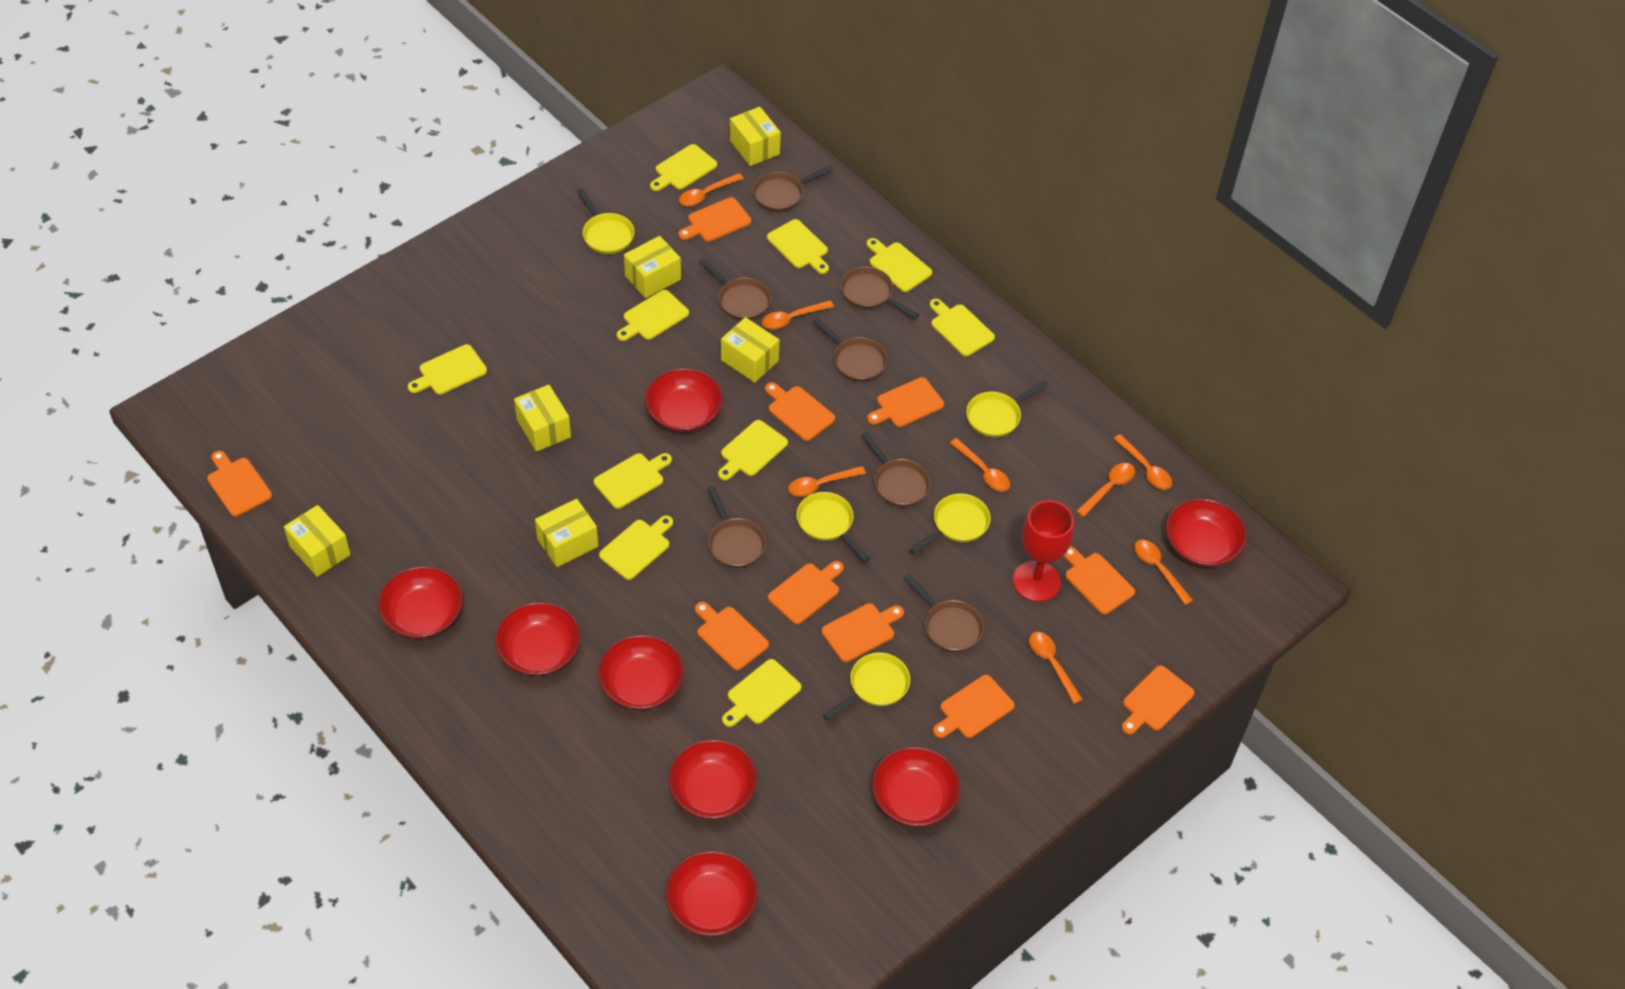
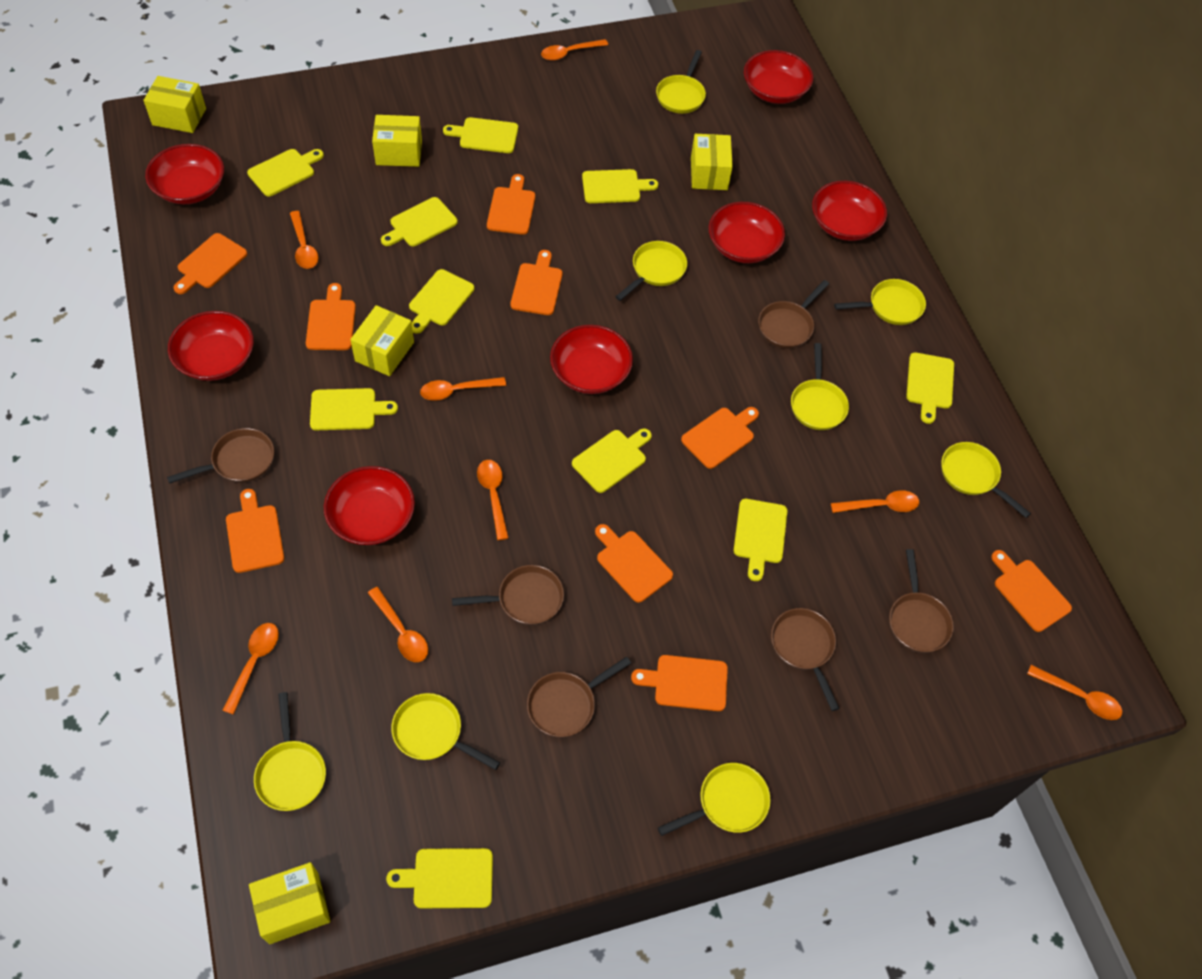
brown pan: 7 -> 6
orange cutting board: 10 -> 9
red bowl: 8 -> 7
red goblet: 1 -> 0
yellow box: 6 -> 5
yellow pan: 5 -> 8

